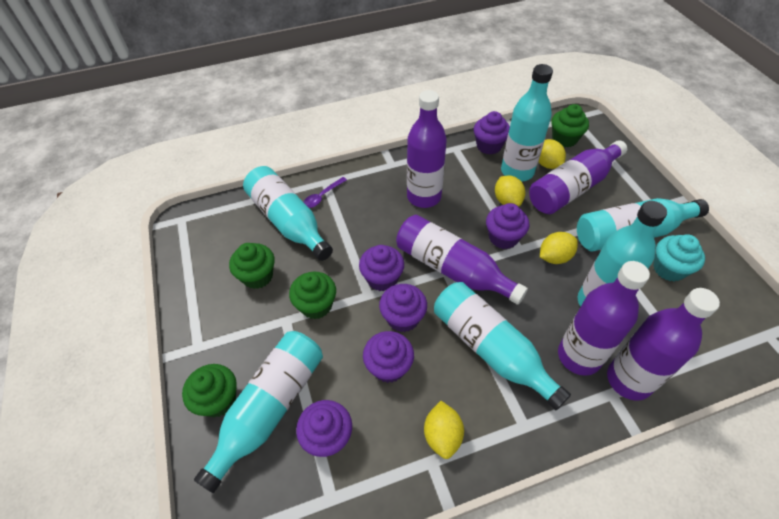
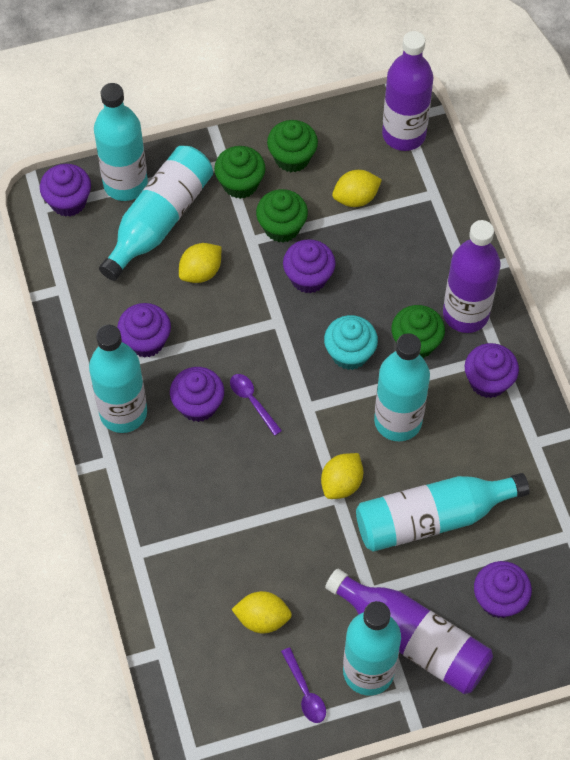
purple bottle: 5 -> 3
purple spoon: 1 -> 2

